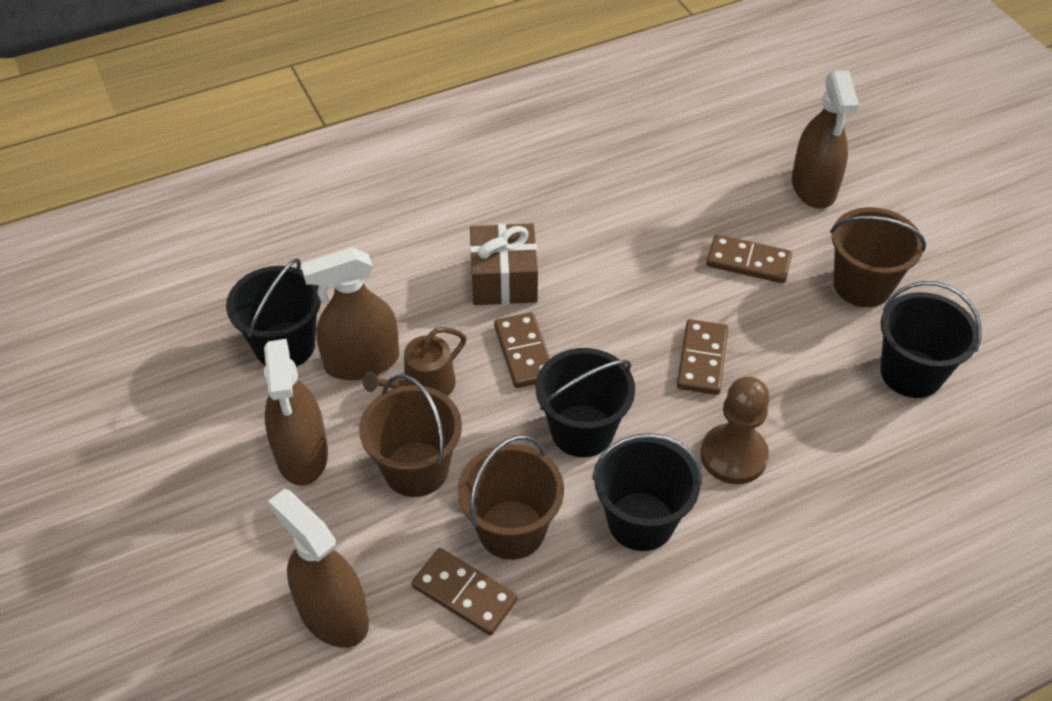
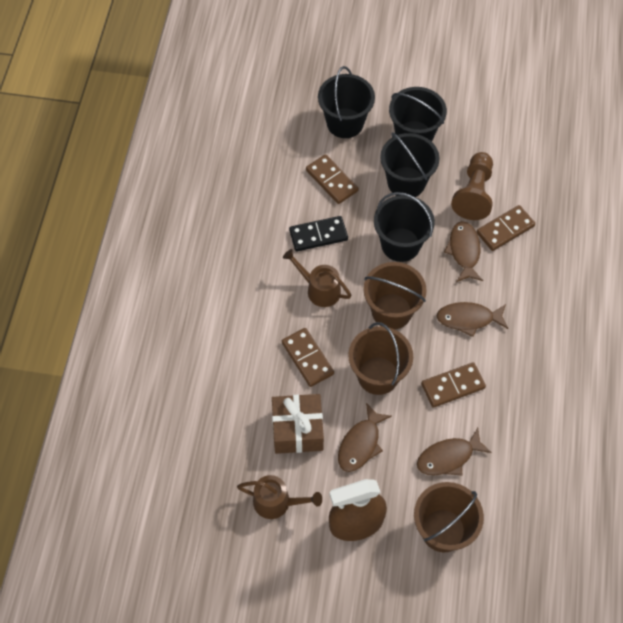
black domino: 0 -> 1
brown fish: 0 -> 4
brown spray bottle: 4 -> 1
brown watering can: 1 -> 2

